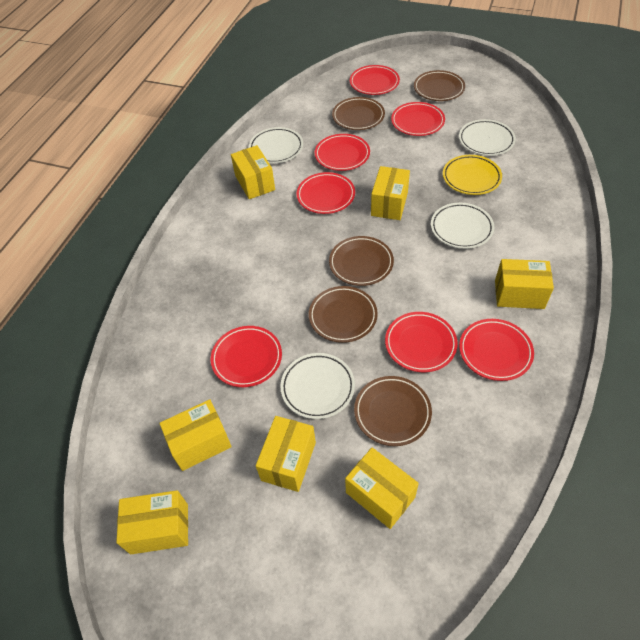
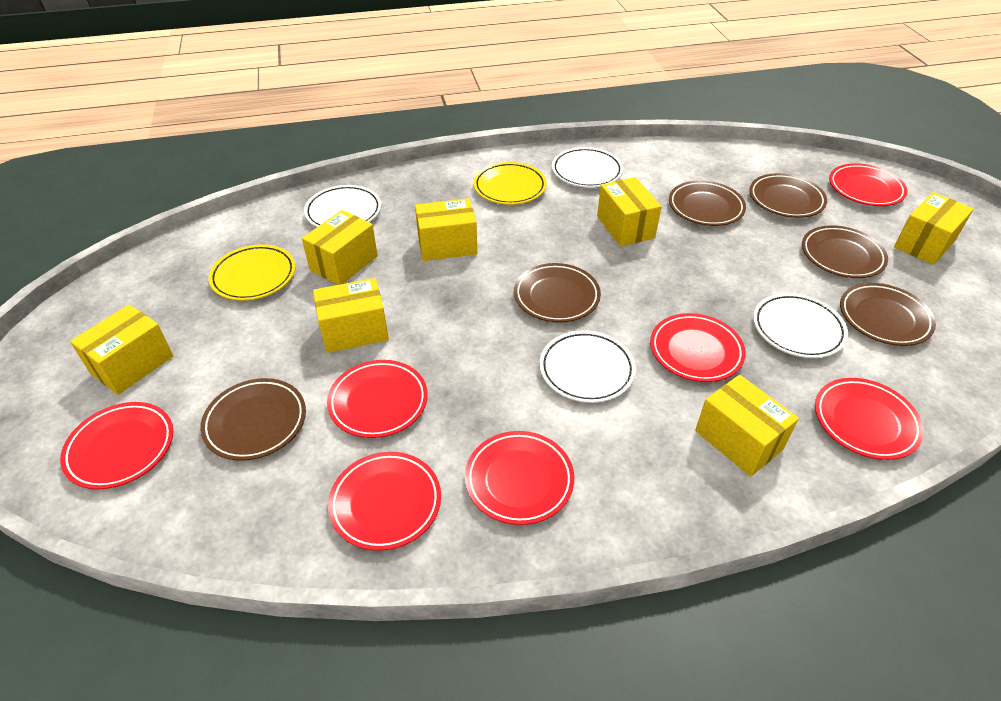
brown plate: 5 -> 6
yellow plate: 1 -> 2

